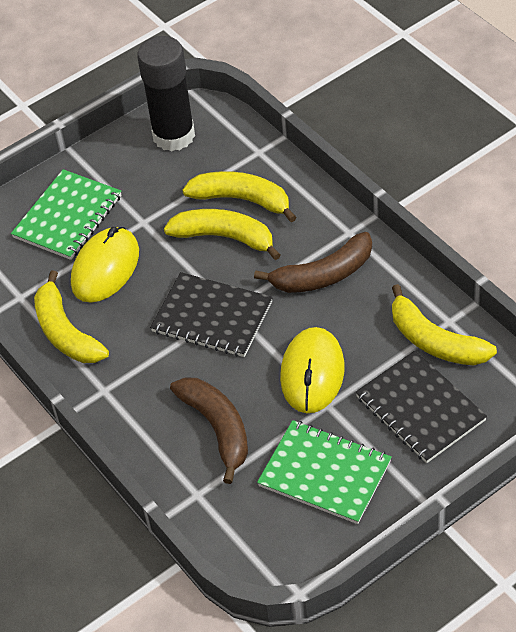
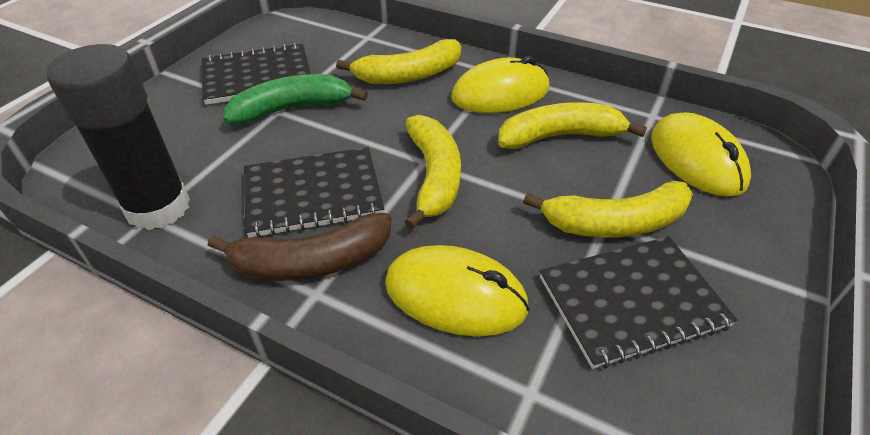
black notebook: 2 -> 3
brown banana: 2 -> 1
green banana: 0 -> 1
green notebook: 2 -> 0
yellow mouse: 2 -> 3

